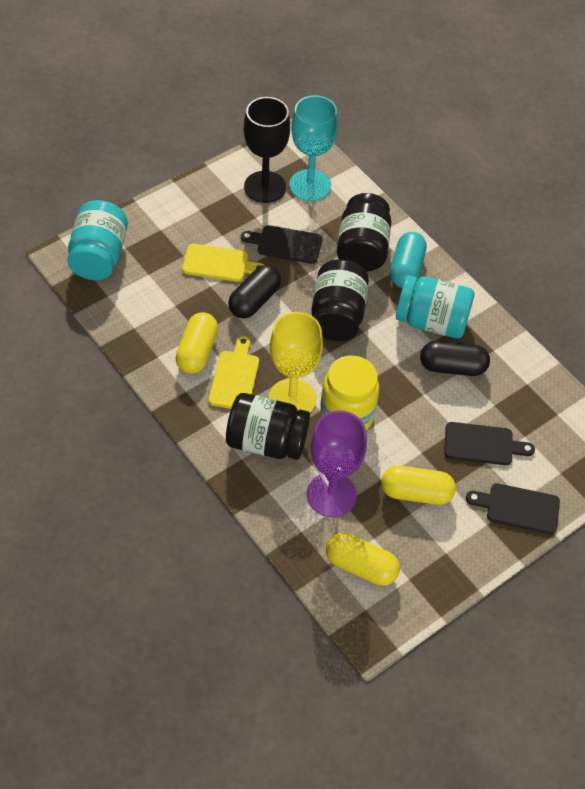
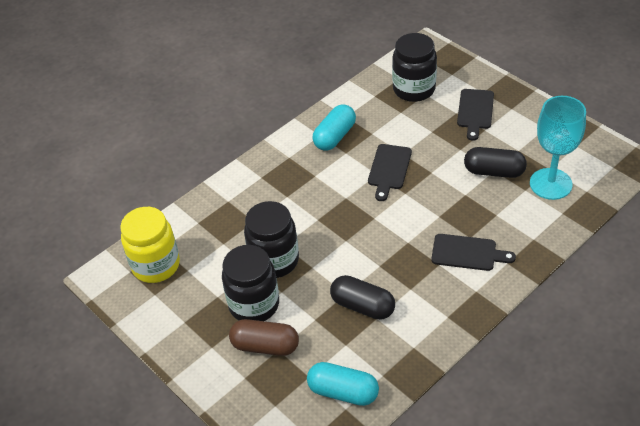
black goblet: 1 -> 0
brown capsule: 0 -> 1
purple goblet: 1 -> 0
turquoise capsule: 1 -> 2
turquoise jar: 2 -> 0
yellow capsule: 3 -> 0
yellow cutting board: 2 -> 0
yellow goblet: 1 -> 0

